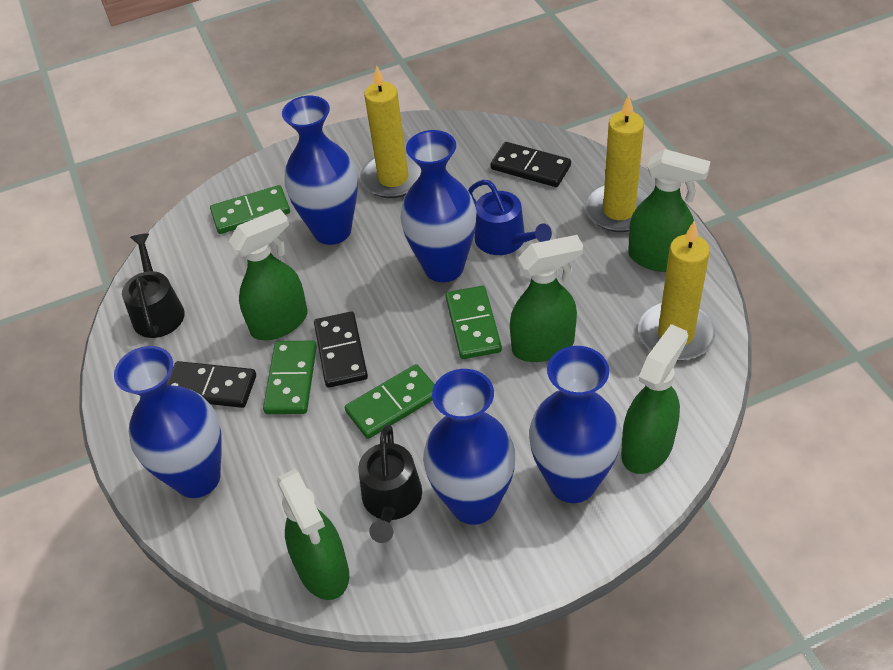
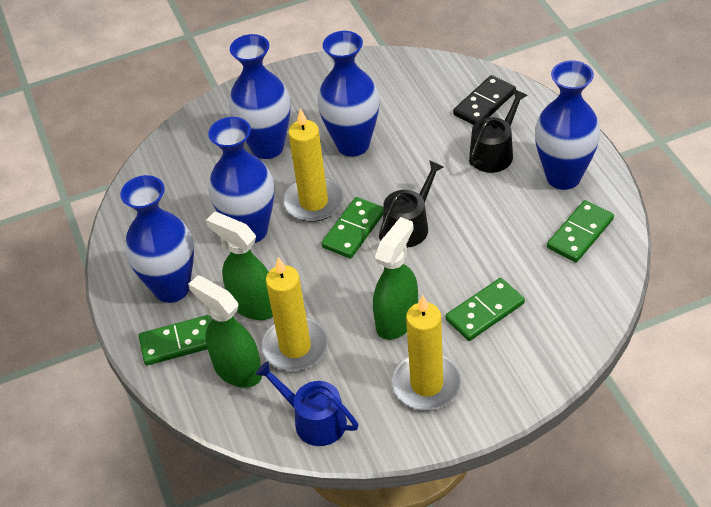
black domino: 3 -> 1
green spray bottle: 5 -> 3

